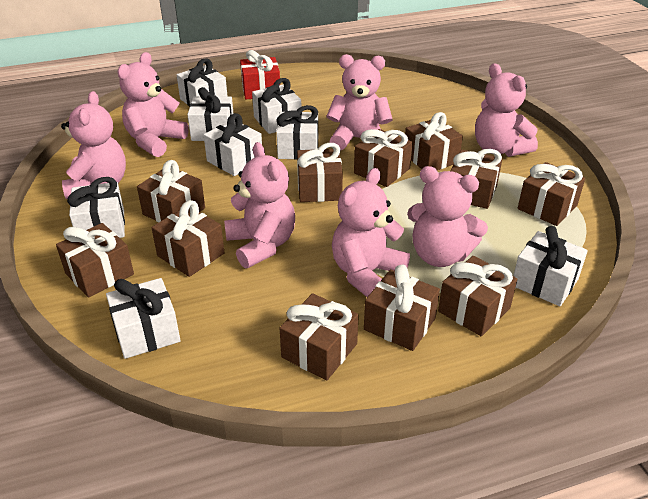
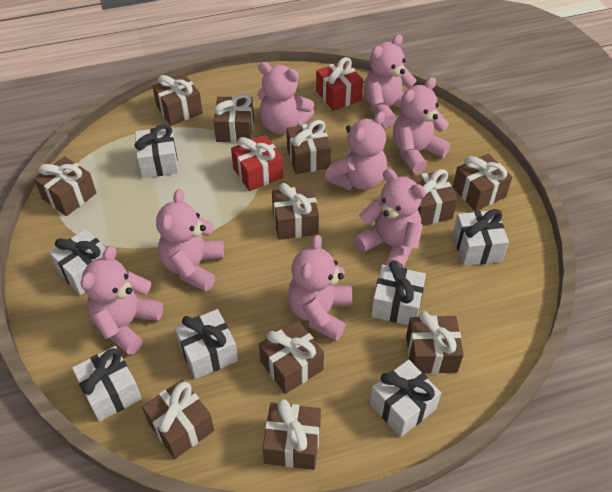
pink teddy bear: 7 -> 8
red gift: 1 -> 2
white gift: 8 -> 7

